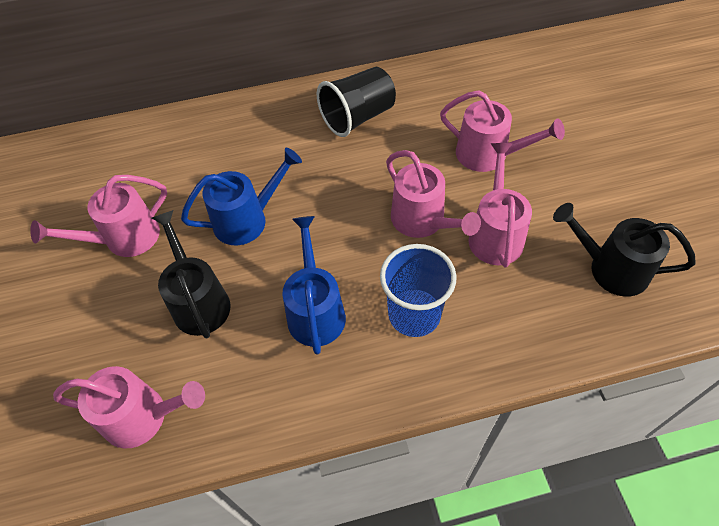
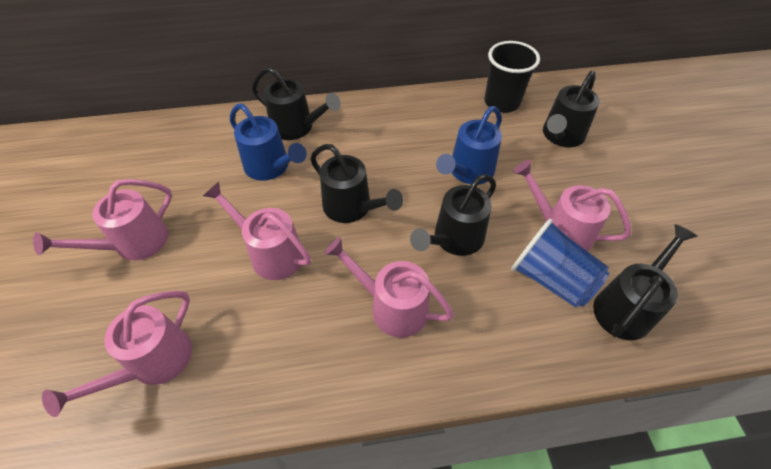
black watering can: 2 -> 5

